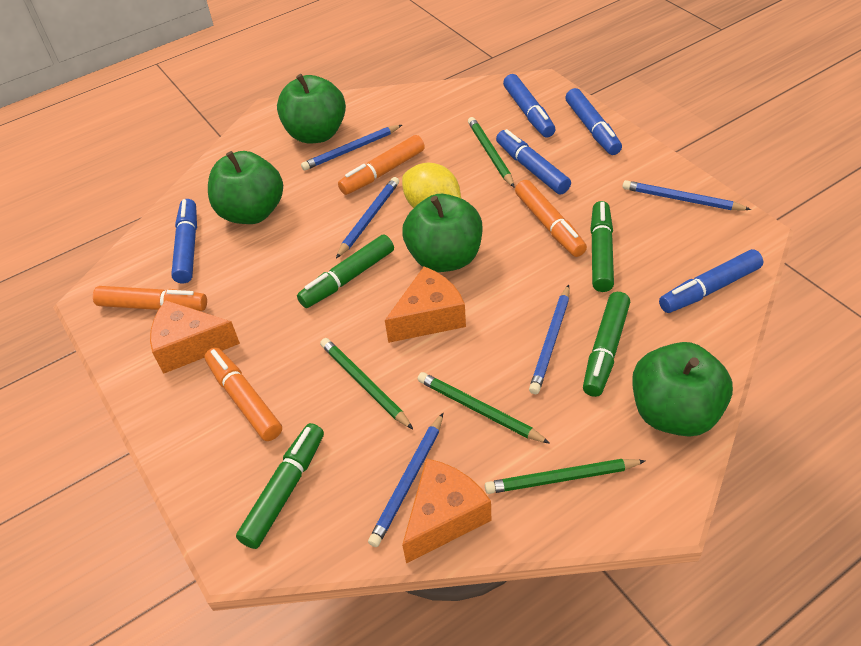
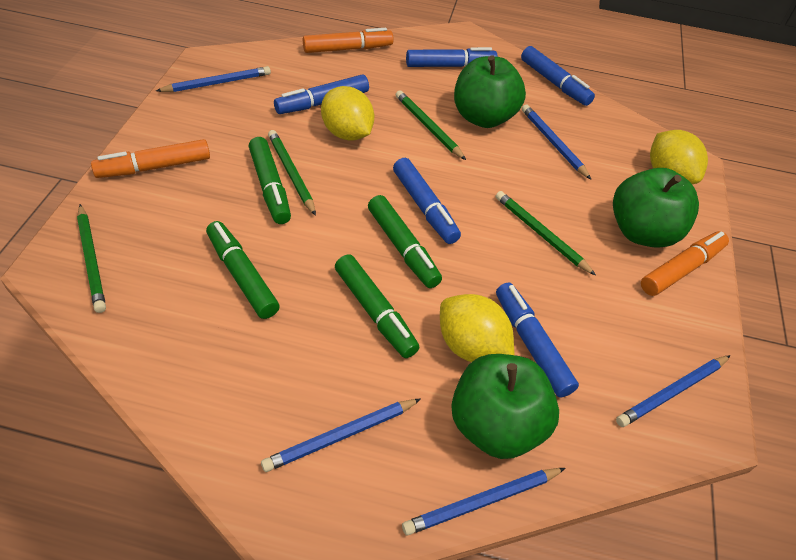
green apple: 4 -> 3
orange cheese: 3 -> 0
orange marker: 4 -> 3
yellow lemon: 1 -> 3

